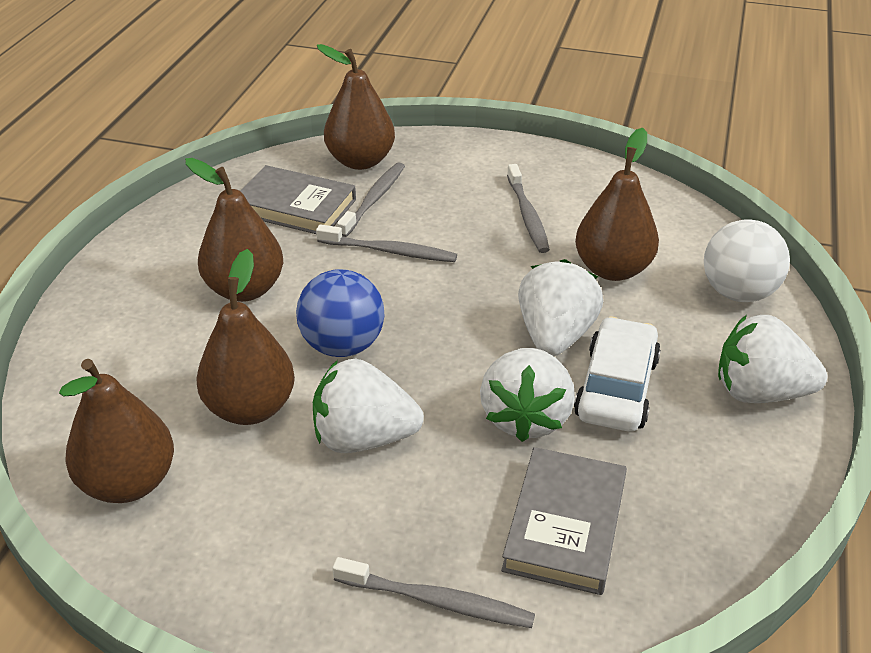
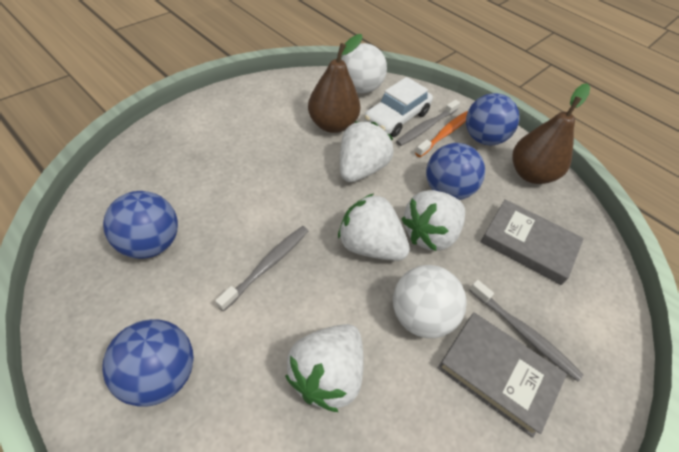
blue ball: 1 -> 4
brown pear: 5 -> 2
grey toothbrush: 4 -> 3
orange toothbrush: 0 -> 1
white ball: 1 -> 2

